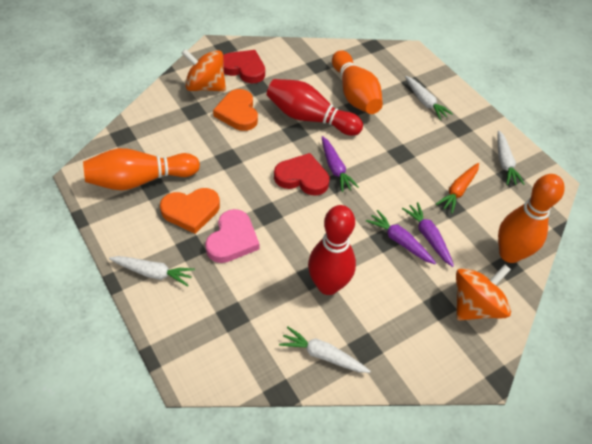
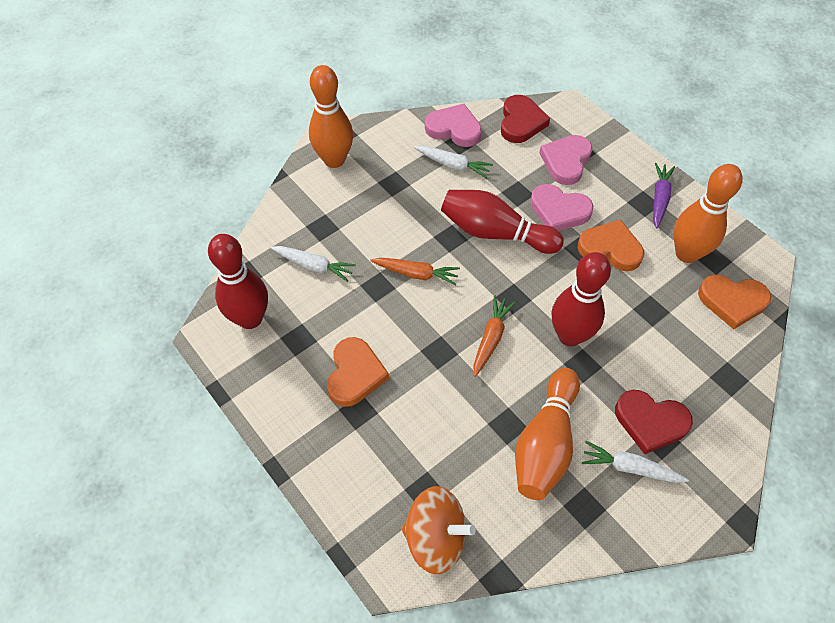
orange carrot: 1 -> 2
orange heart: 2 -> 3
orange spinning top: 2 -> 1
pink heart: 1 -> 3
purple carrot: 3 -> 1
red bowling pin: 2 -> 3
white carrot: 4 -> 3

